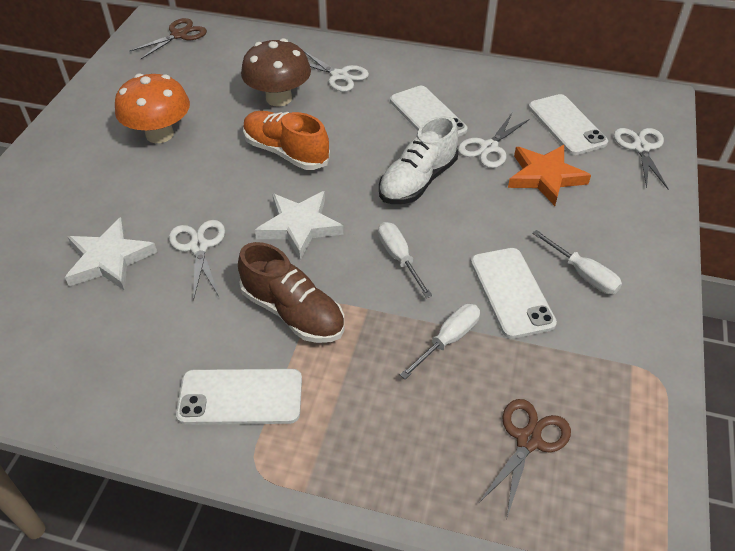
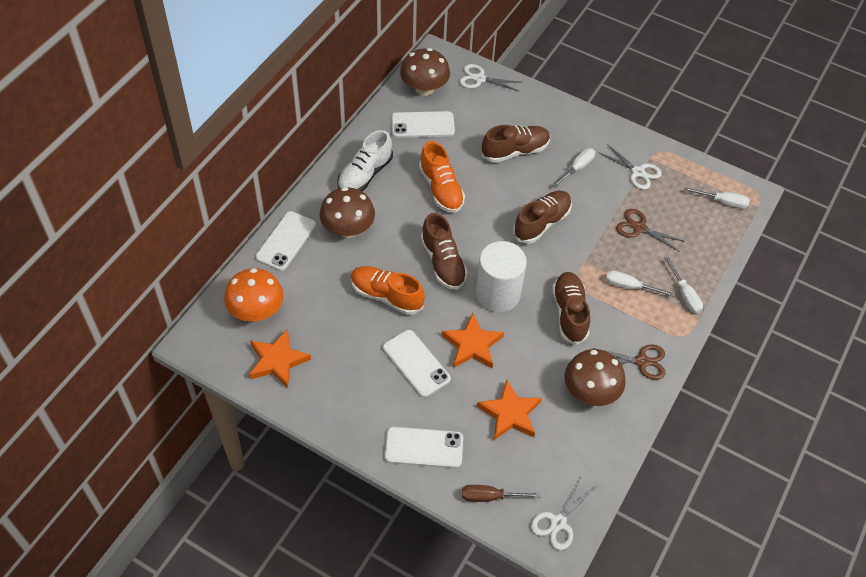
brown mushroom: 1 -> 3
brown screwdriver: 0 -> 1
brown shoe: 1 -> 4
orange shoe: 1 -> 2
orange star: 1 -> 3
white cylinder: 0 -> 1
white scissors: 4 -> 3
white screwdriver: 3 -> 4
white star: 2 -> 0

